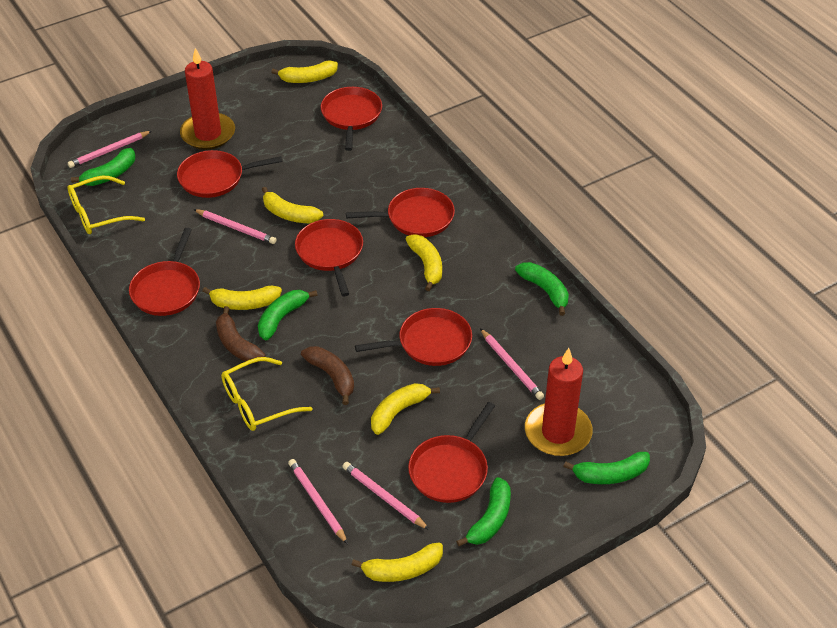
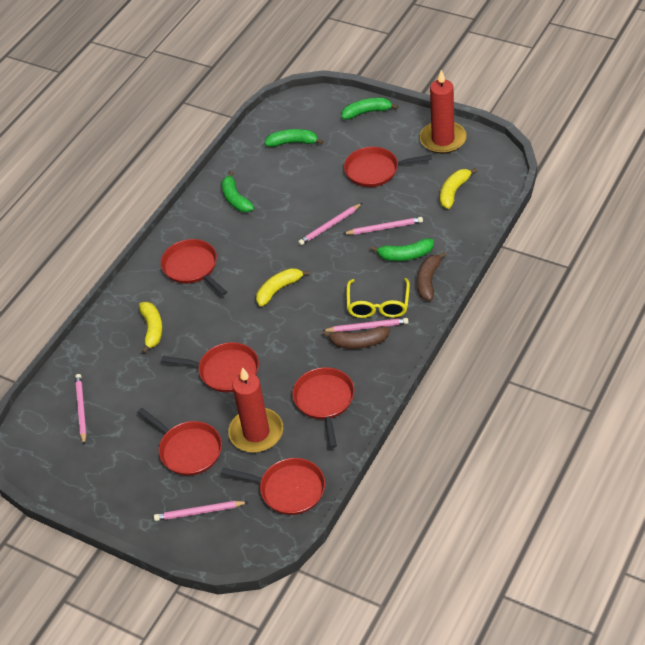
green banana: 5 -> 4
red pan: 7 -> 6
yellow banana: 6 -> 3
yellow glasses: 2 -> 1

